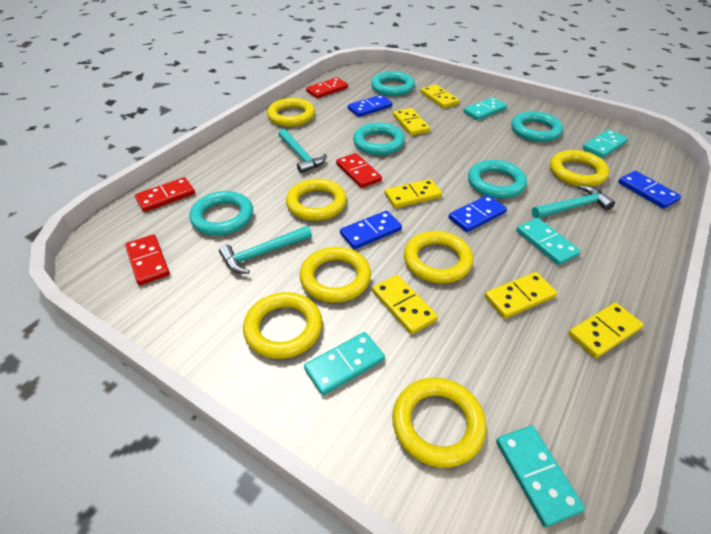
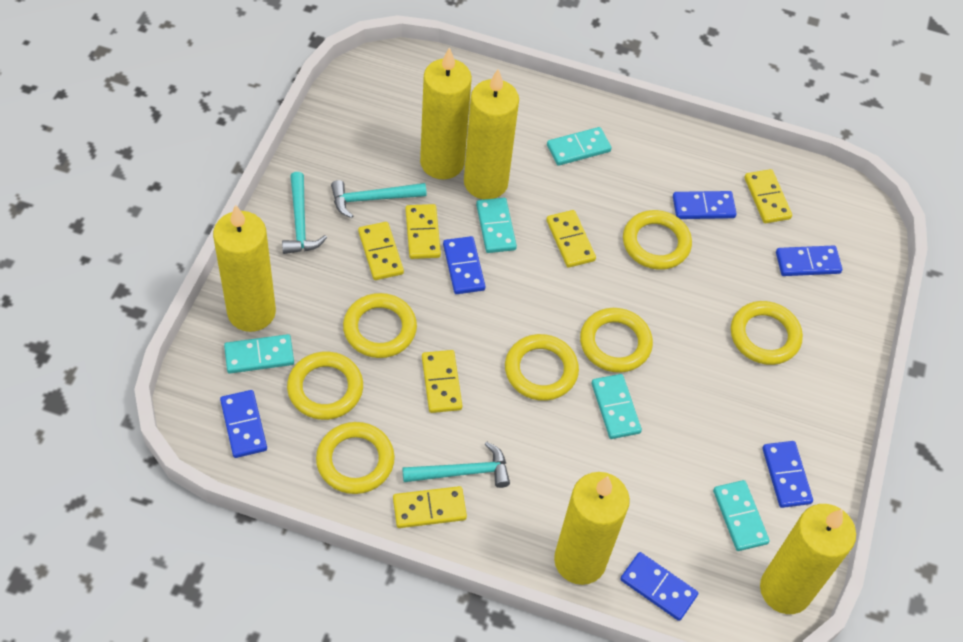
blue domino: 4 -> 6
red domino: 4 -> 0
turquoise ring: 5 -> 0
yellow candle: 0 -> 5

